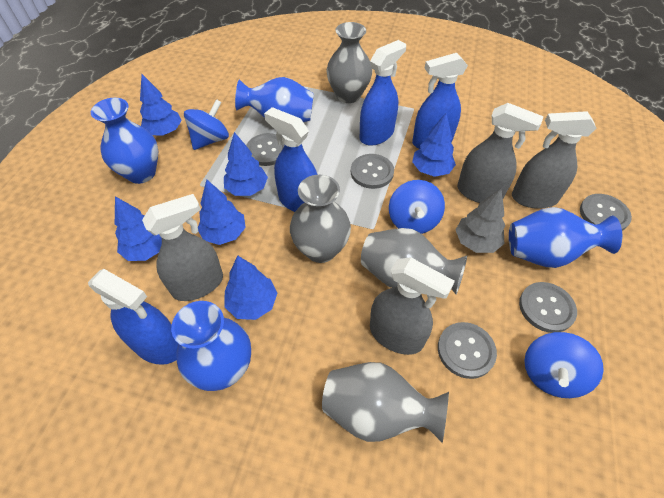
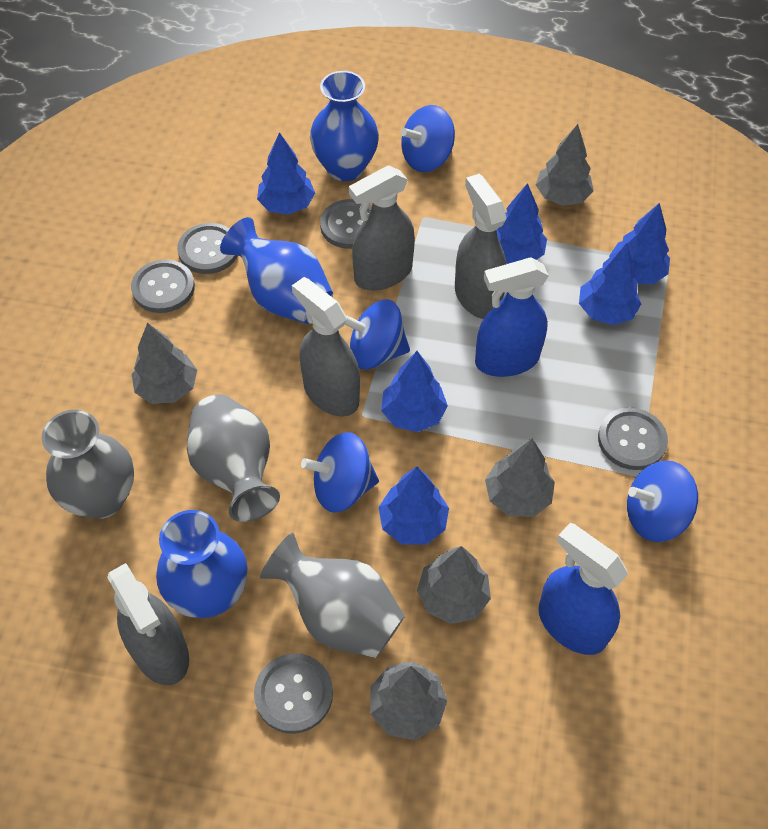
blue spinning top: 3 -> 4
blue spray bottle: 4 -> 2
blue vase: 4 -> 3
grey tree: 1 -> 5
grey vase: 4 -> 3

